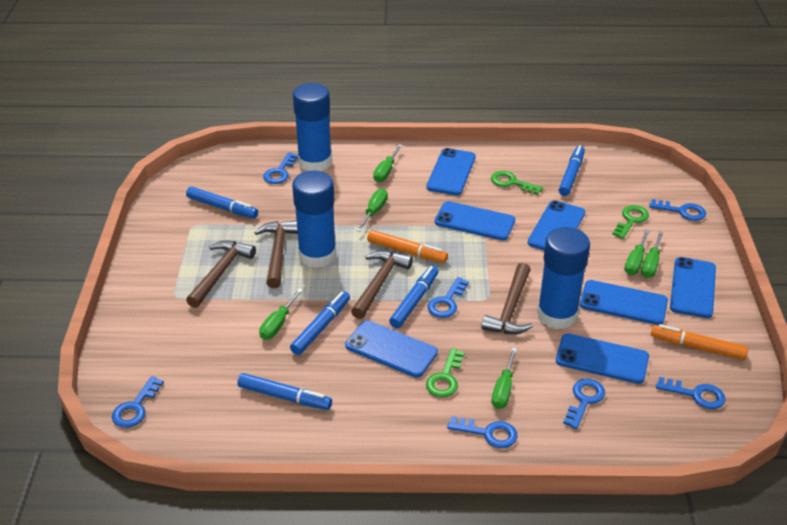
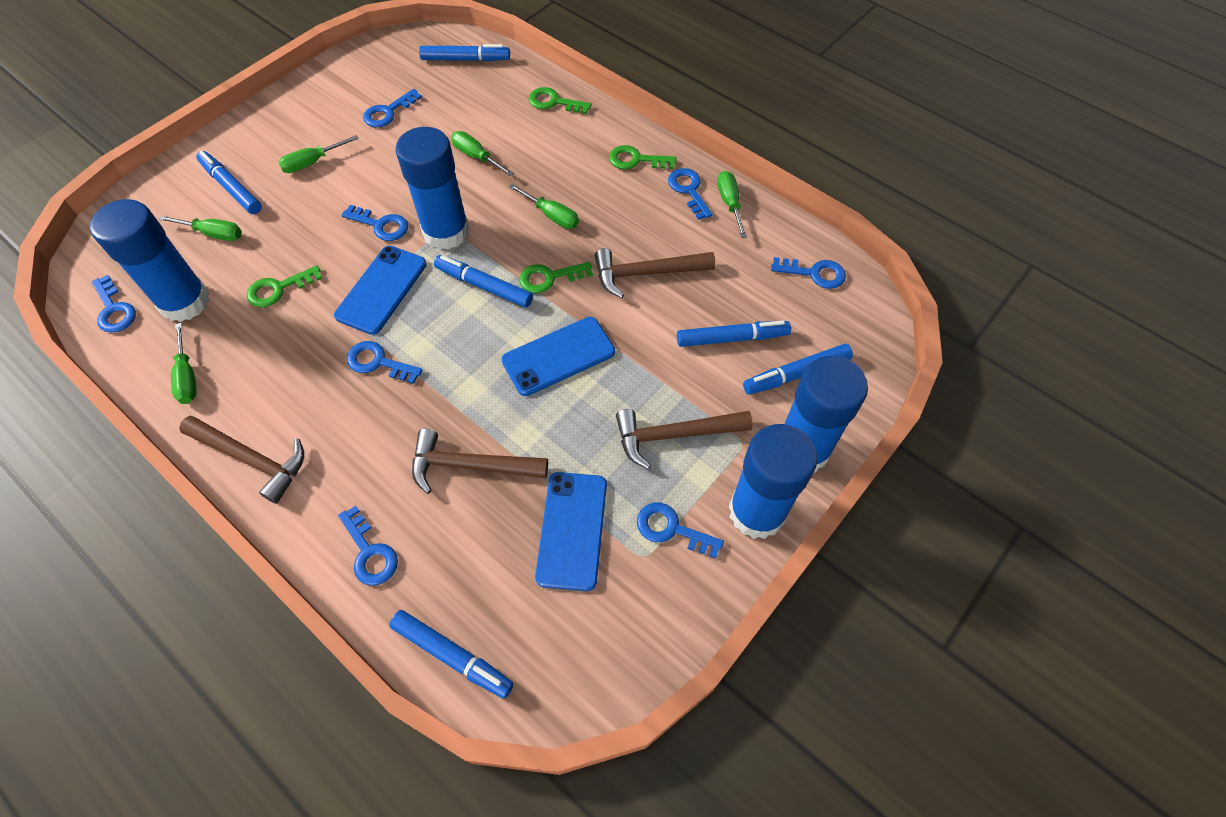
blue glue stick: 3 -> 4
blue key: 7 -> 8
blue marker: 5 -> 6
blue phone: 7 -> 3
green key: 3 -> 4
orange marker: 2 -> 0

